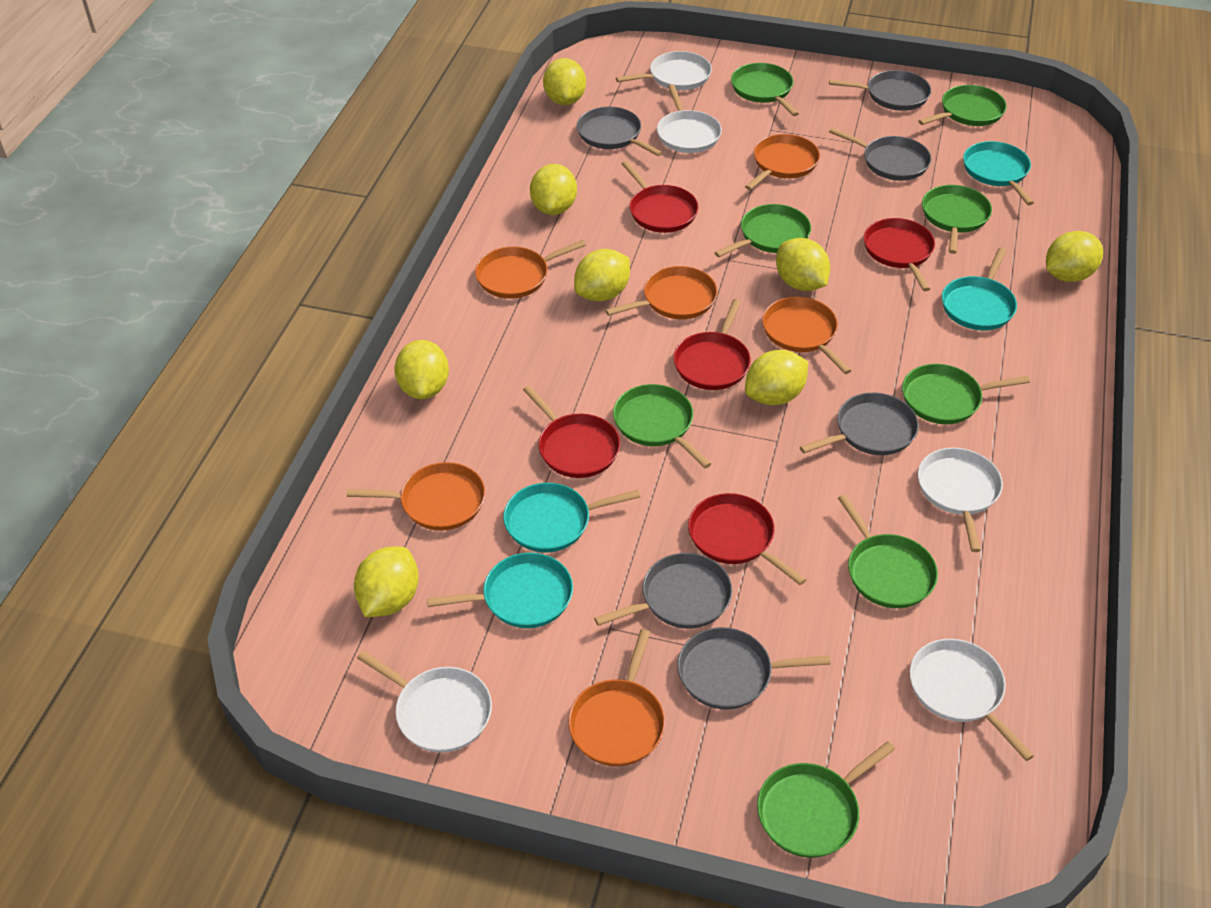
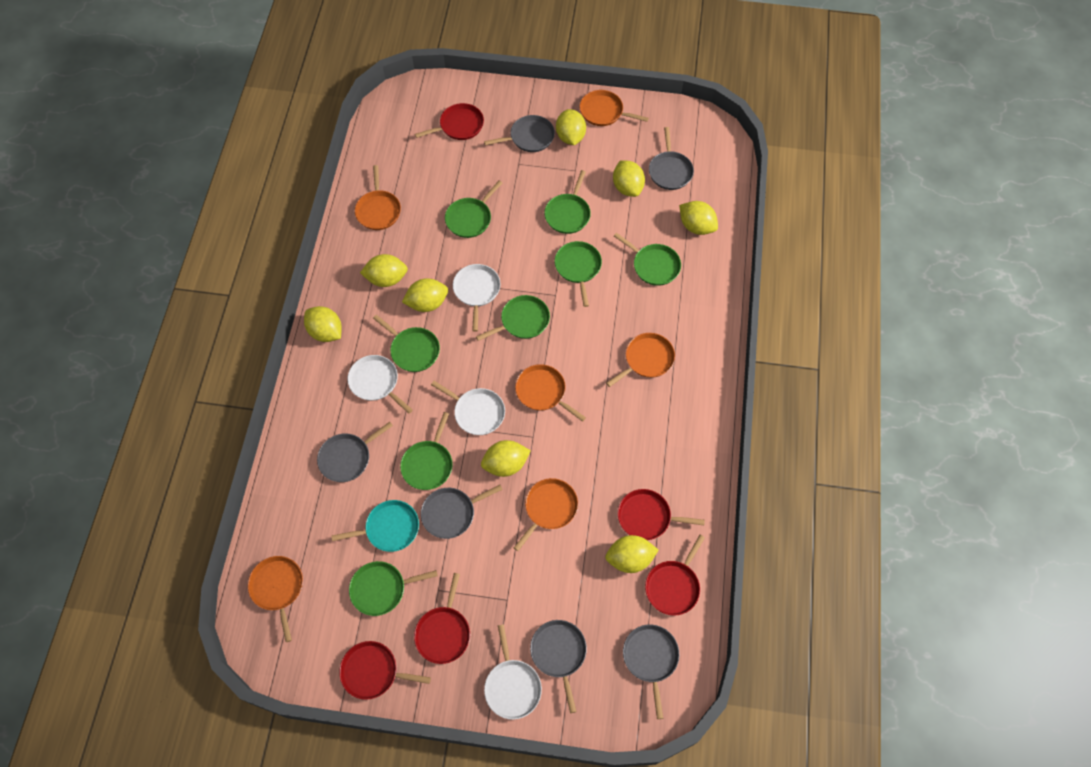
turquoise pan: 4 -> 1
white pan: 5 -> 4

